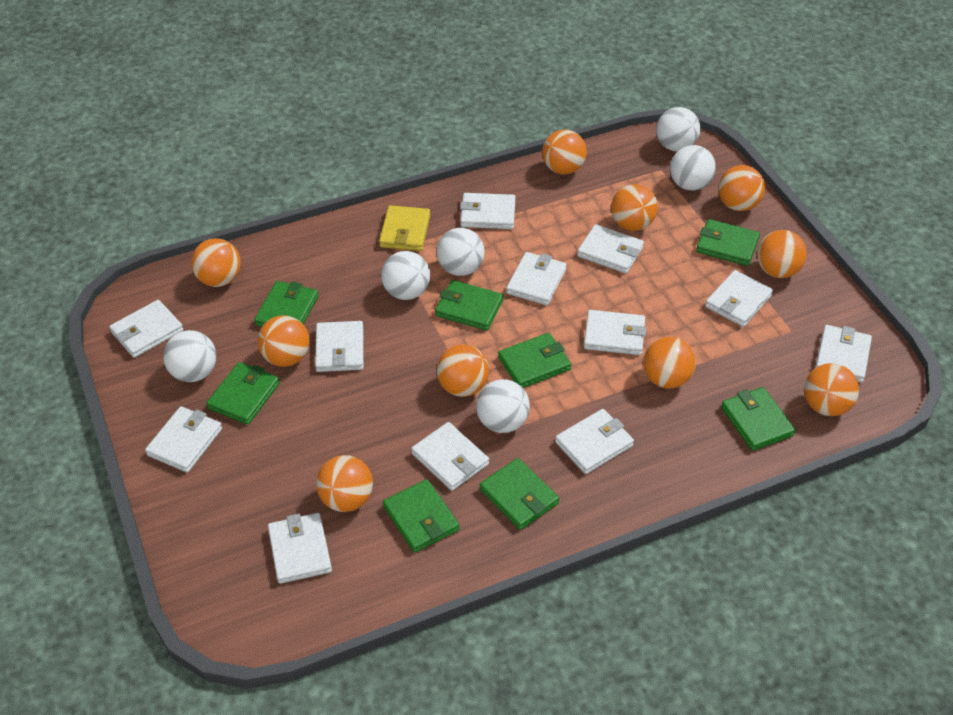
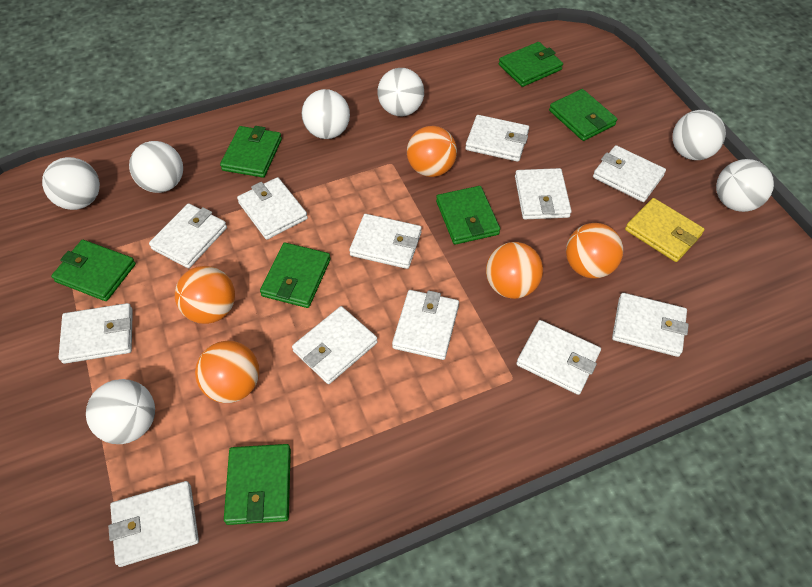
green wallet: 8 -> 7
orange ball: 10 -> 5
white ball: 6 -> 7

